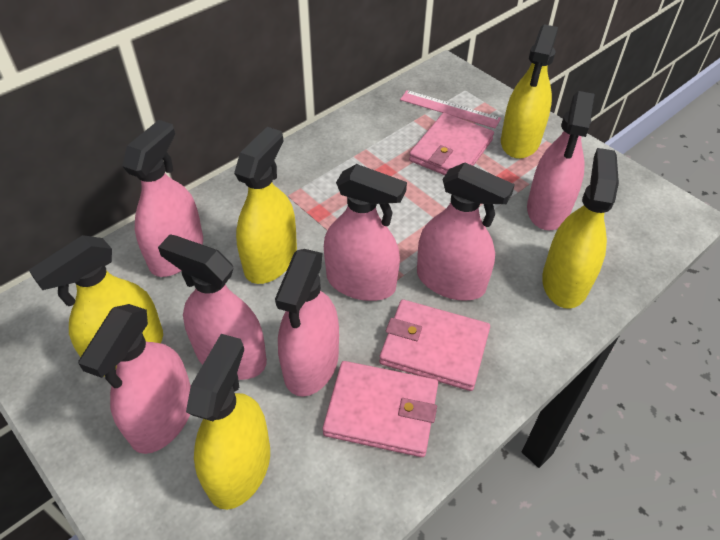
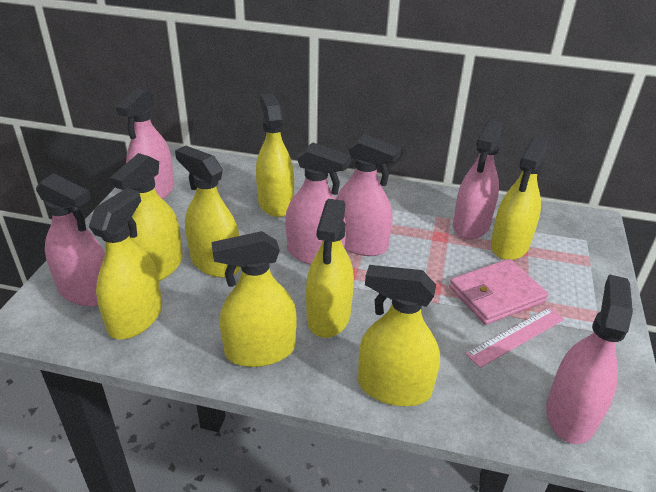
pink spray bottle: 7 -> 6
pink wallet: 3 -> 1
yellow spray bottle: 5 -> 8

